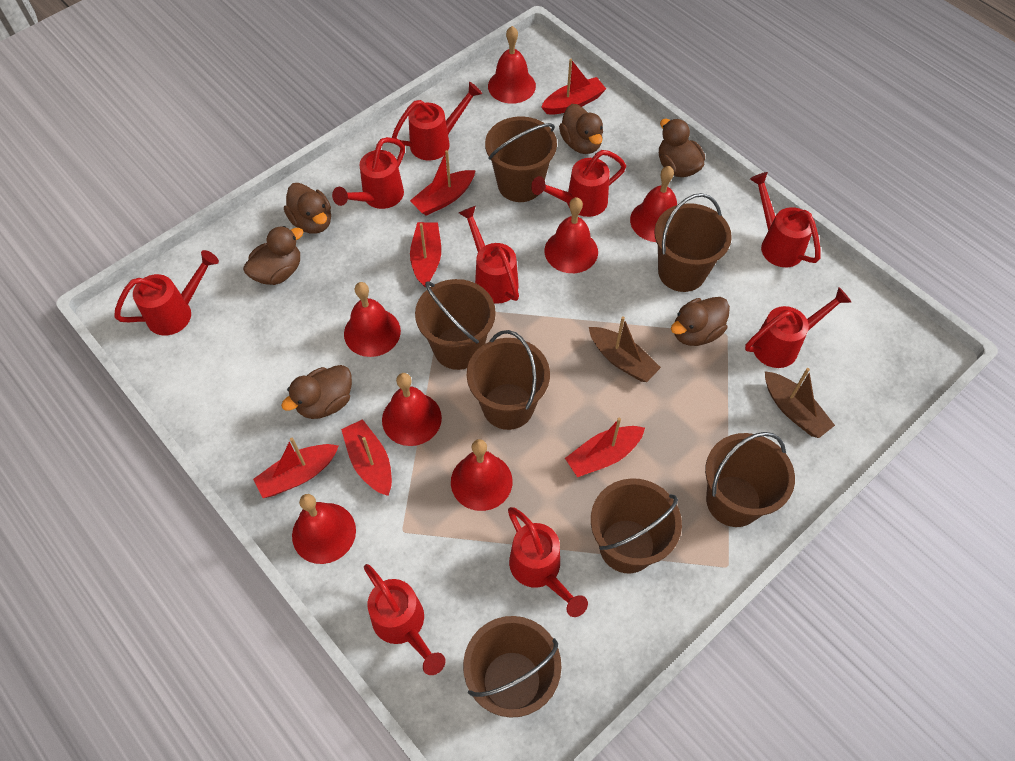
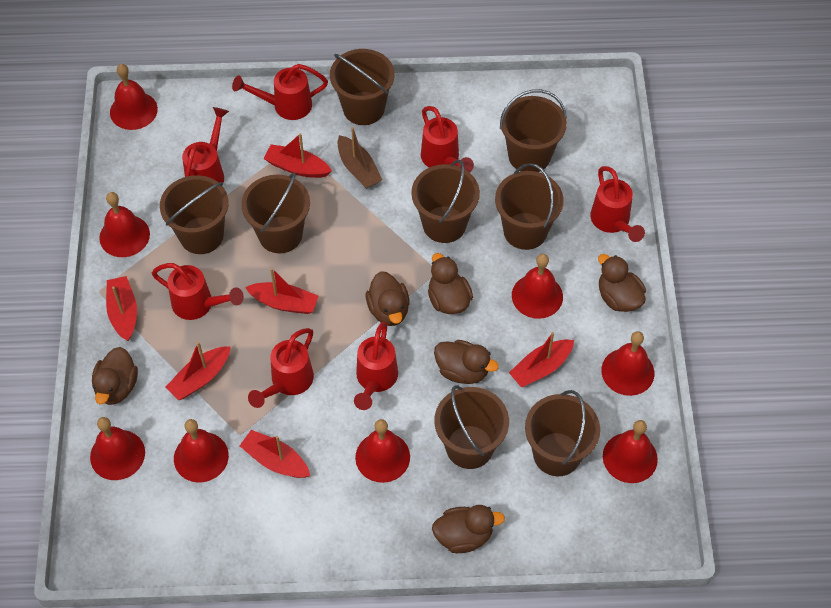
brown boat: 2 -> 1
brown bucket: 7 -> 8
red bell: 7 -> 8
red watering can: 9 -> 7

